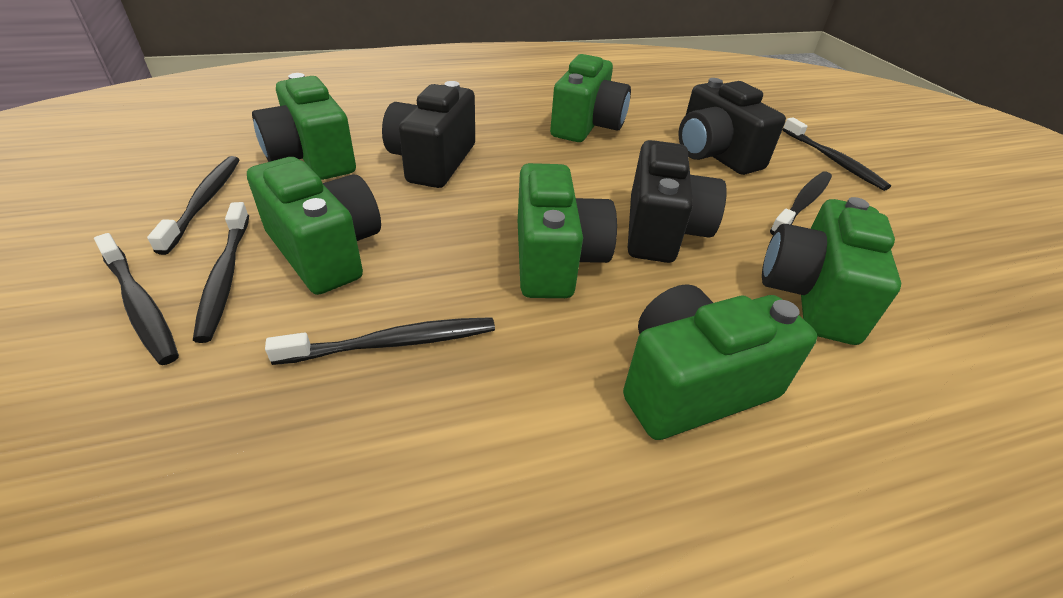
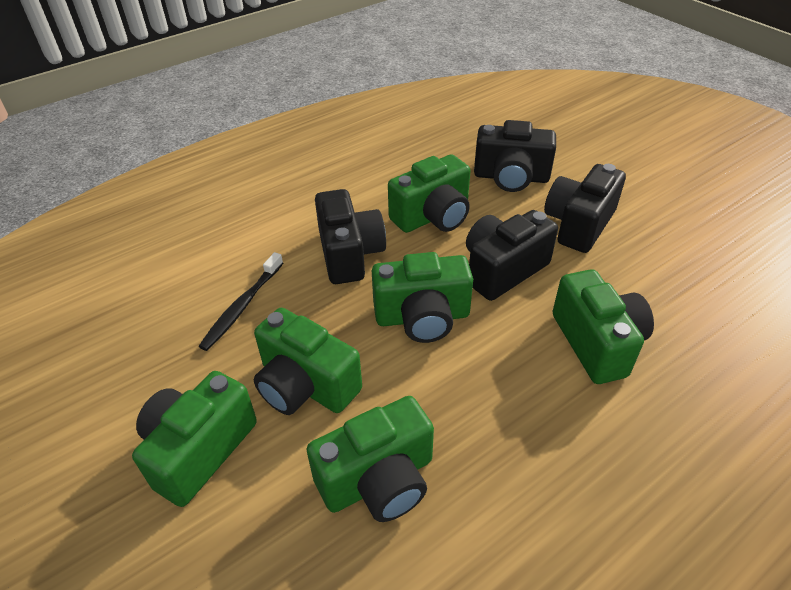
black camera: 3 -> 4
black toothbrush: 6 -> 1

